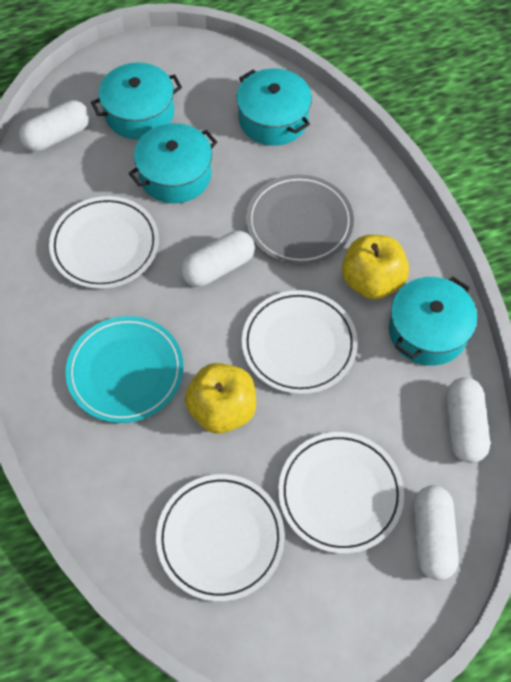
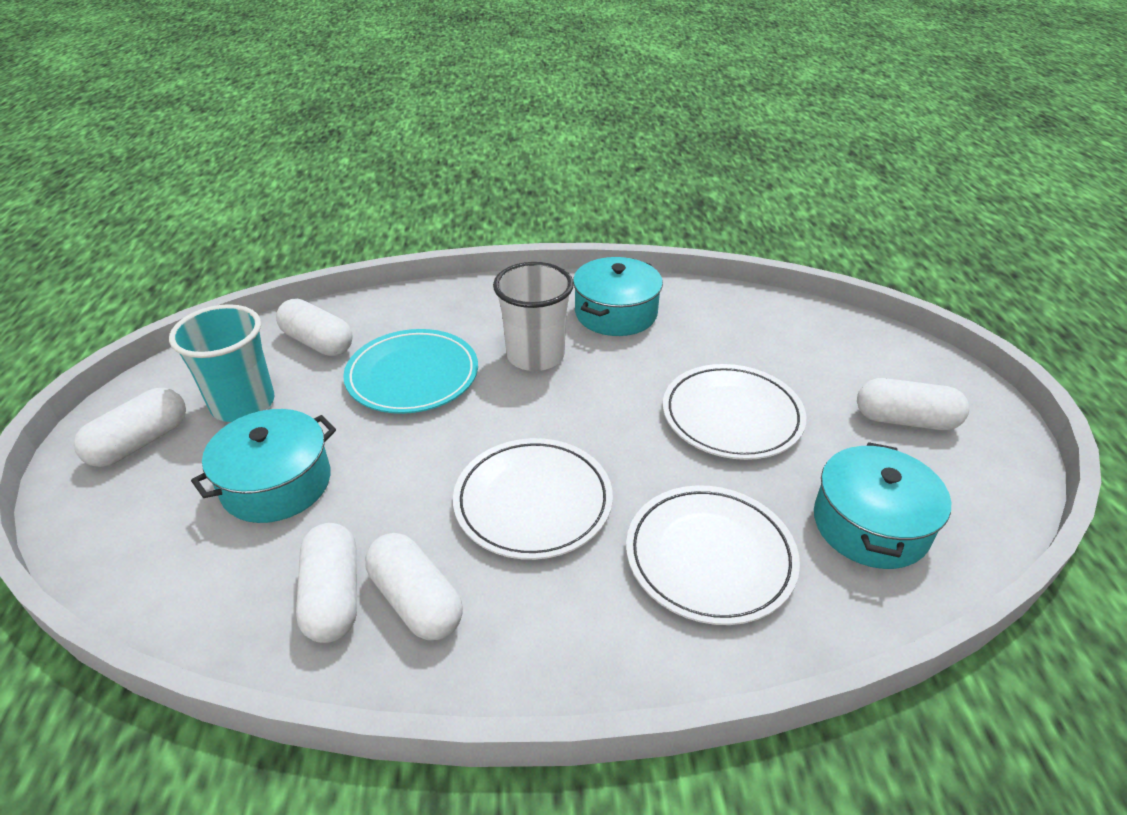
grey plate: 1 -> 0
turquoise cup: 0 -> 1
turquoise pot: 4 -> 3
white capsule: 4 -> 5
white cup: 0 -> 1
white plate: 4 -> 3
yellow apple: 2 -> 0

